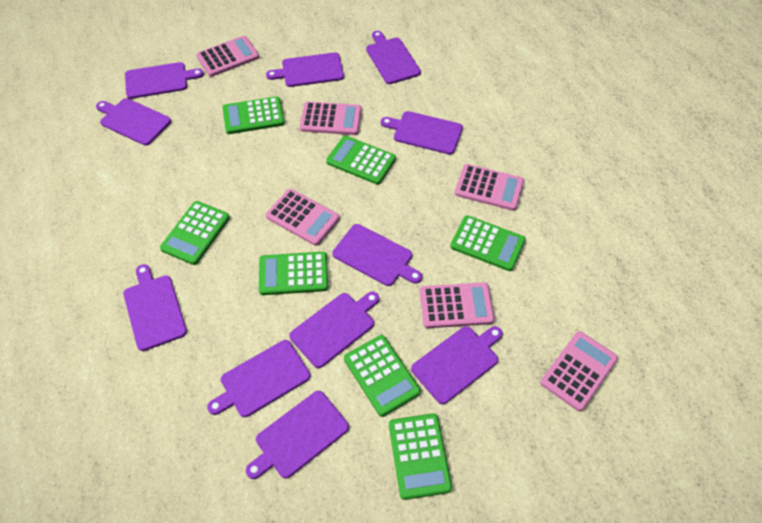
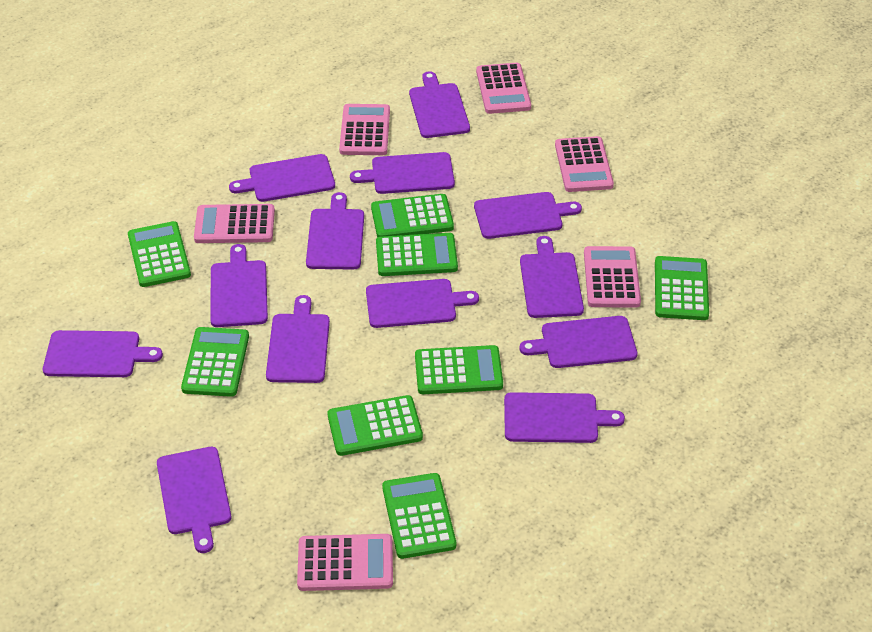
green calculator: 7 -> 8
purple cutting board: 11 -> 13

